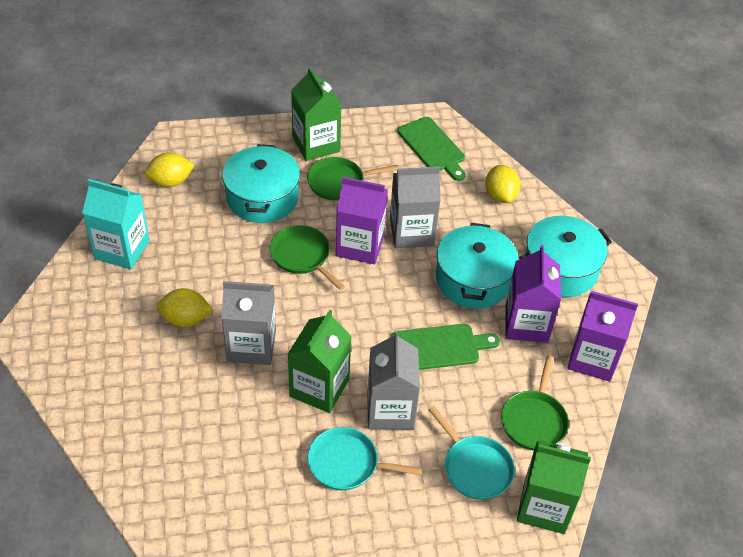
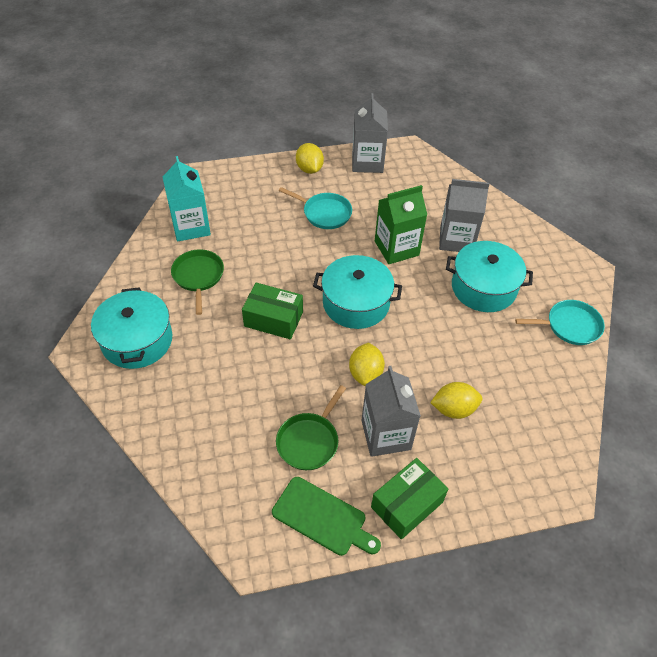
green box: 0 -> 2
green carton: 3 -> 1
green cutting board: 2 -> 1
green pan: 3 -> 2
purple carton: 3 -> 0

